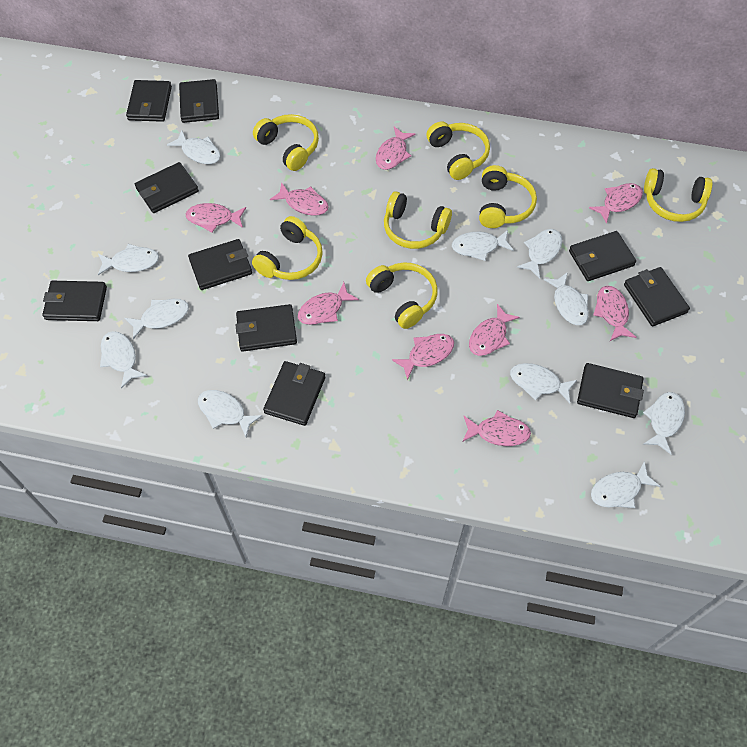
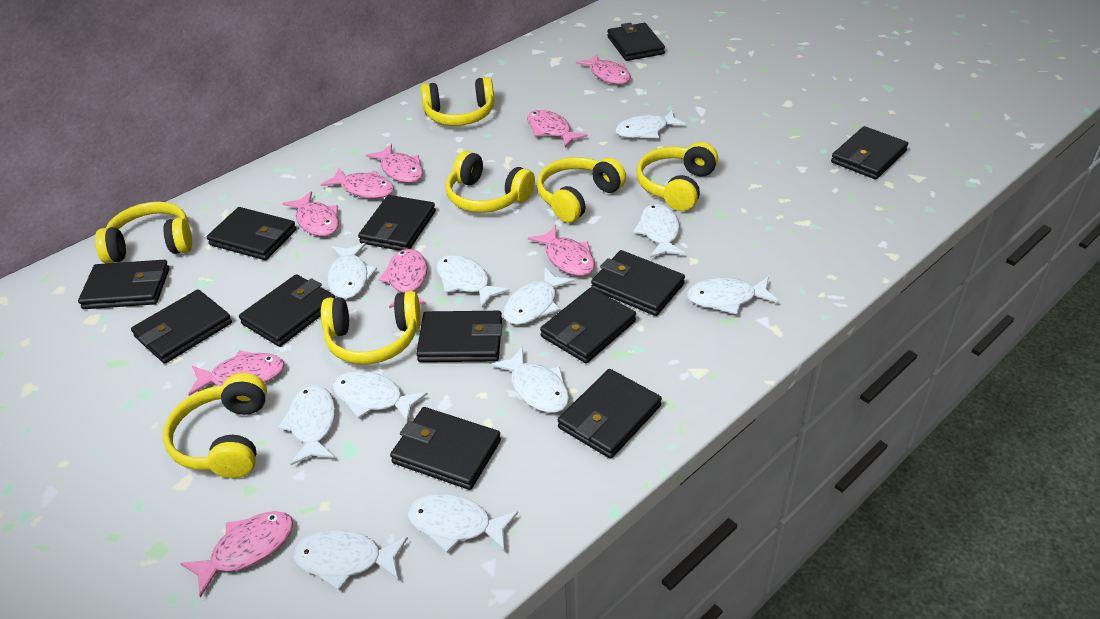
black wallet: 10 -> 12

